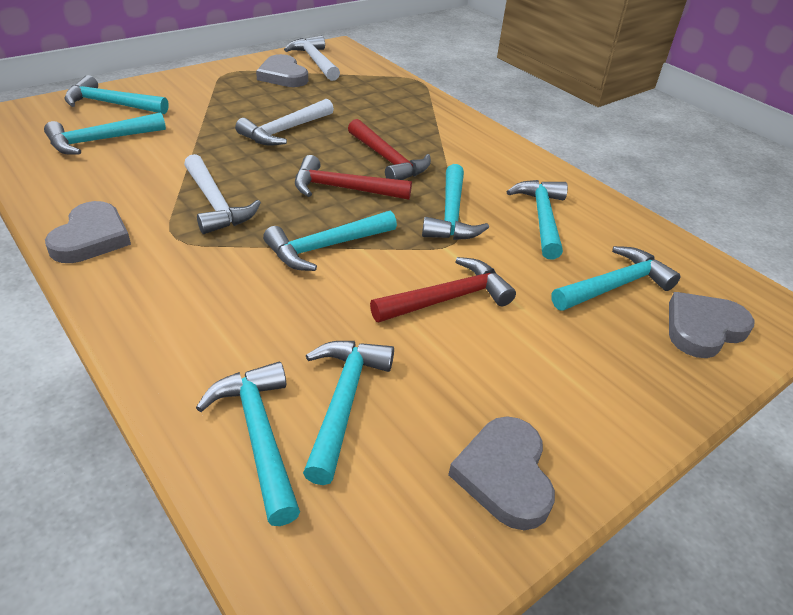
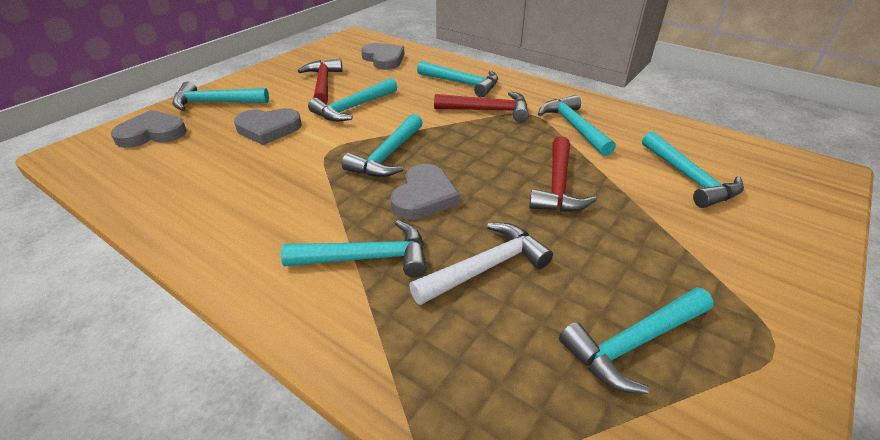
white hammer: 3 -> 1

